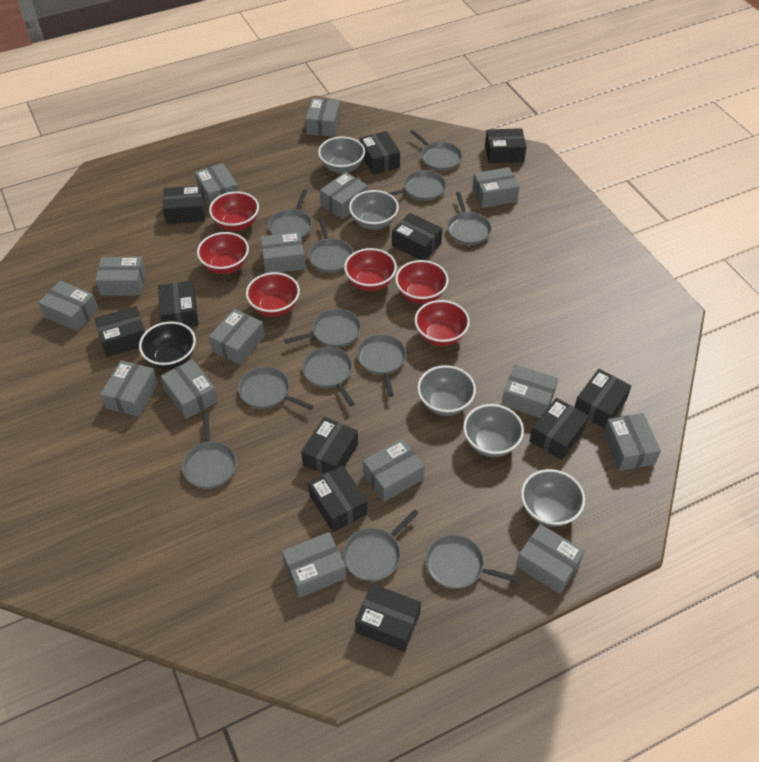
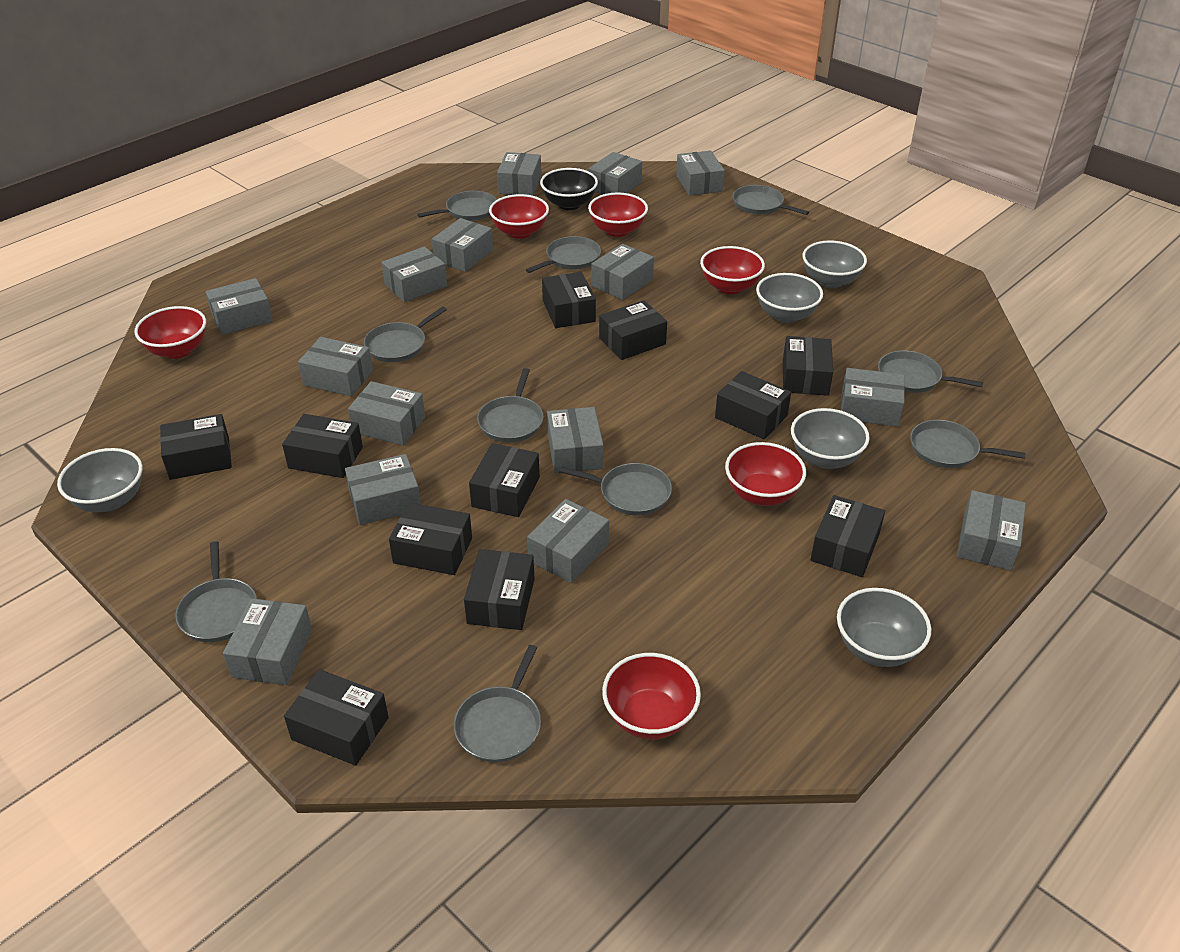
grey pan: 12 -> 10

